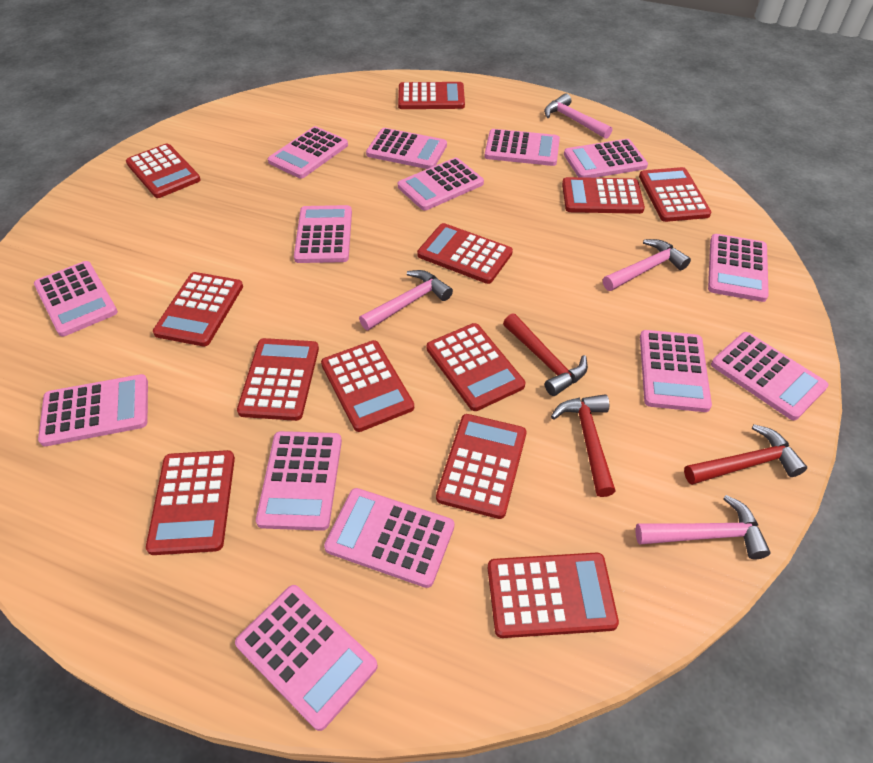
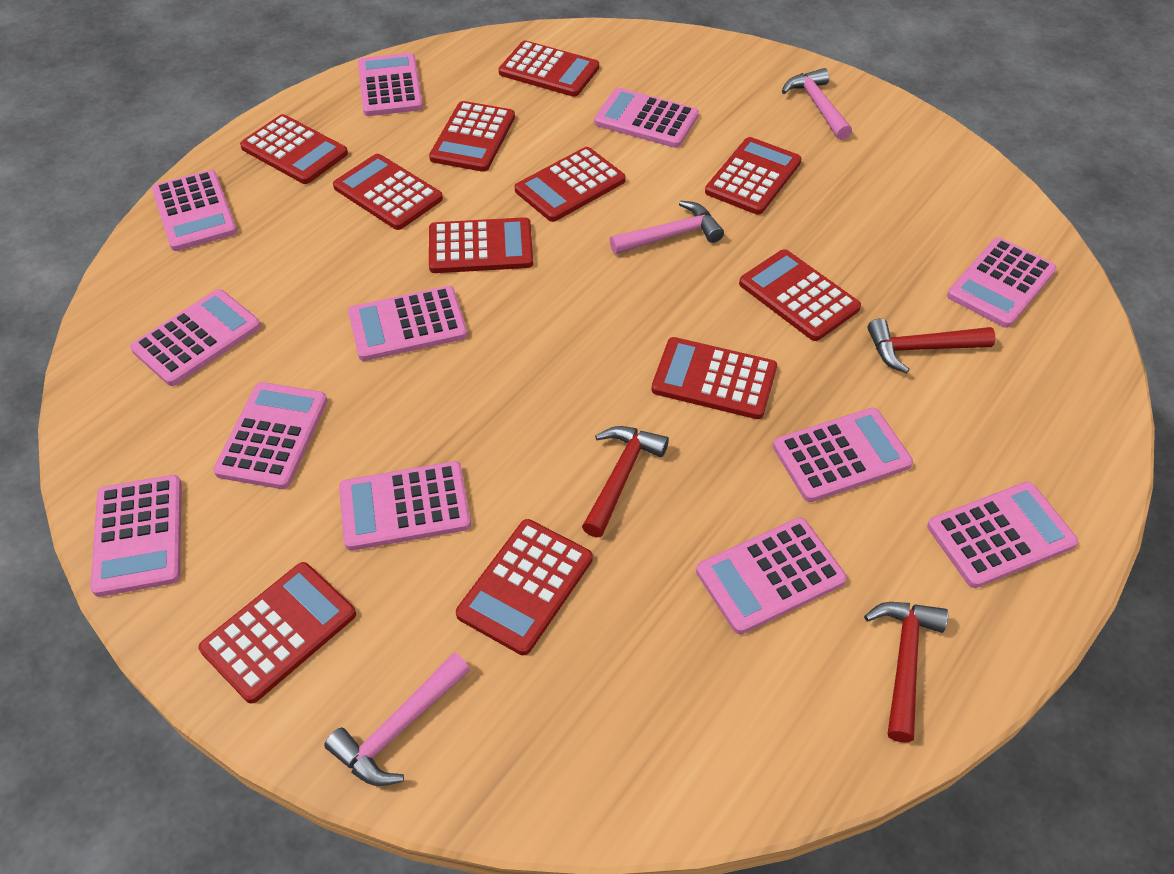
pink calculator: 14 -> 12
pink hammer: 4 -> 3
red calculator: 12 -> 11

